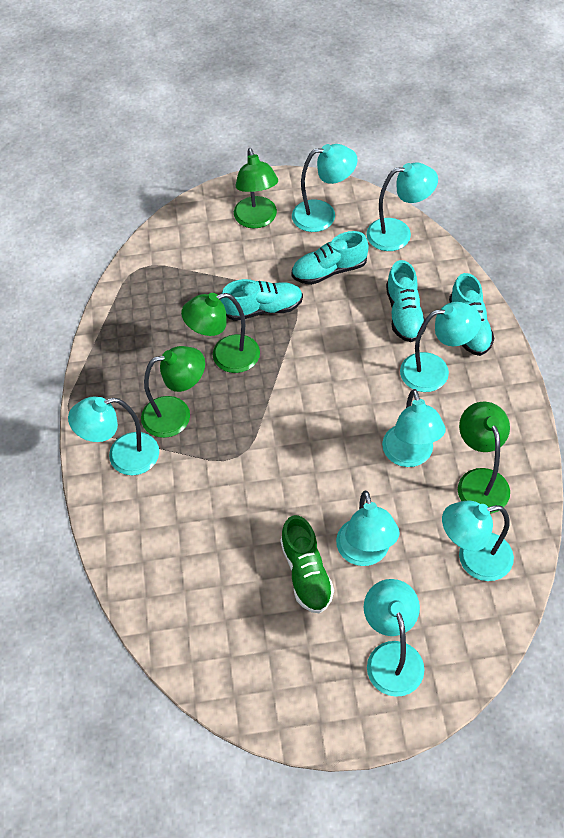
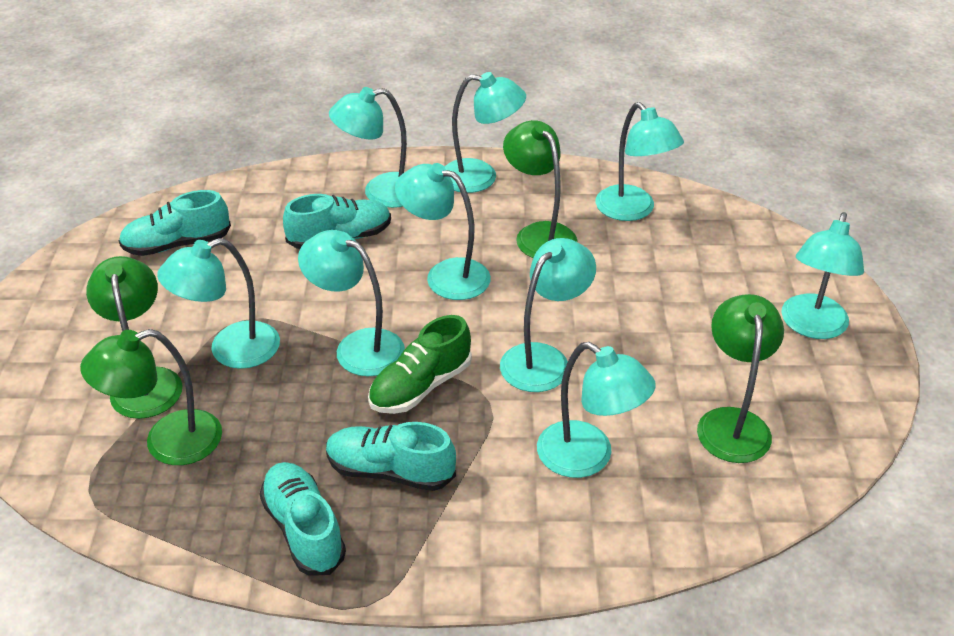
turquoise lamp: 8 -> 9

